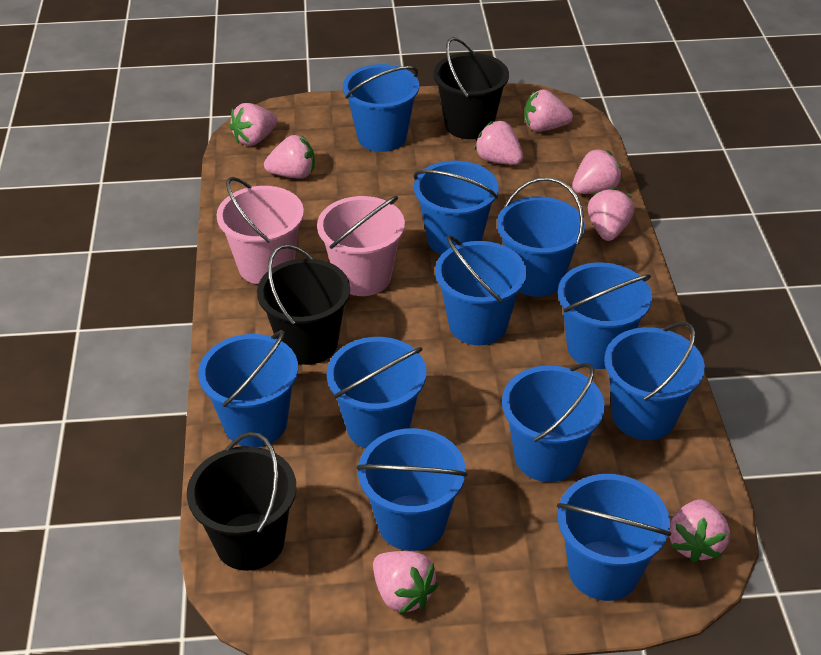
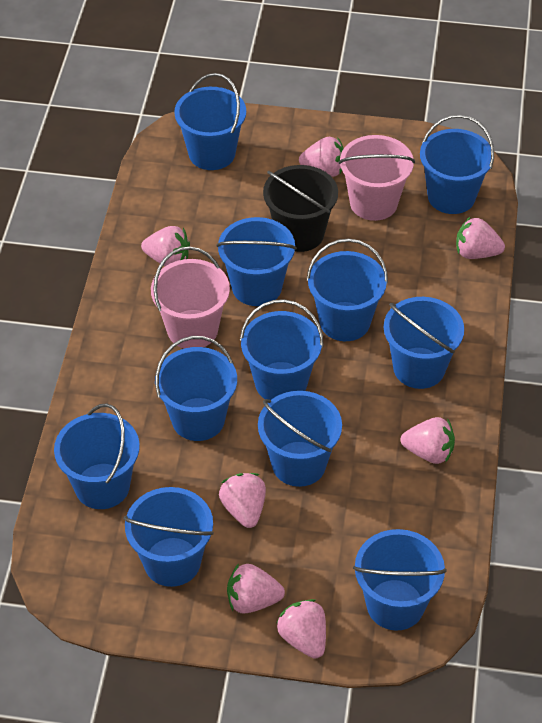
black bucket: 3 -> 1
pink strawberry: 8 -> 7

